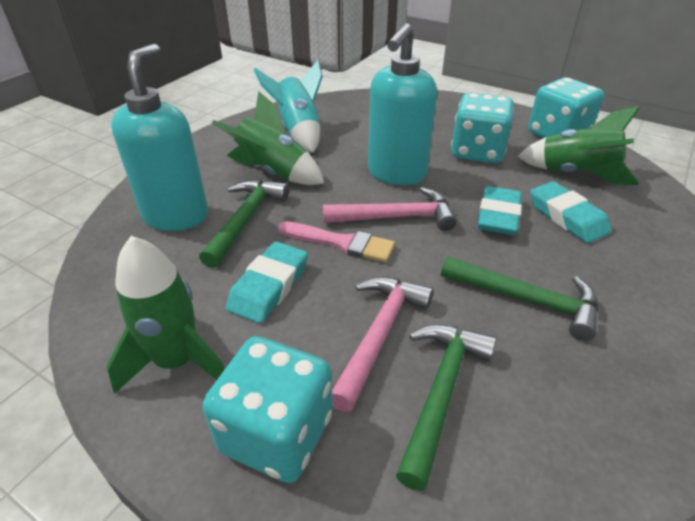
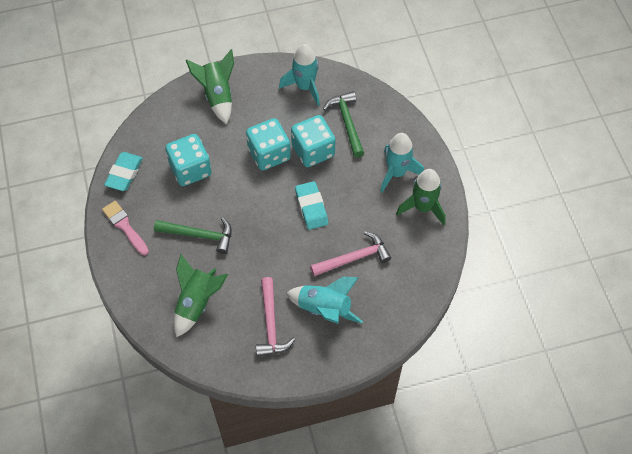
green hammer: 3 -> 2
turquoise eraser: 3 -> 2
turquoise rocket: 1 -> 3
turquoise soap dispenser: 2 -> 0

